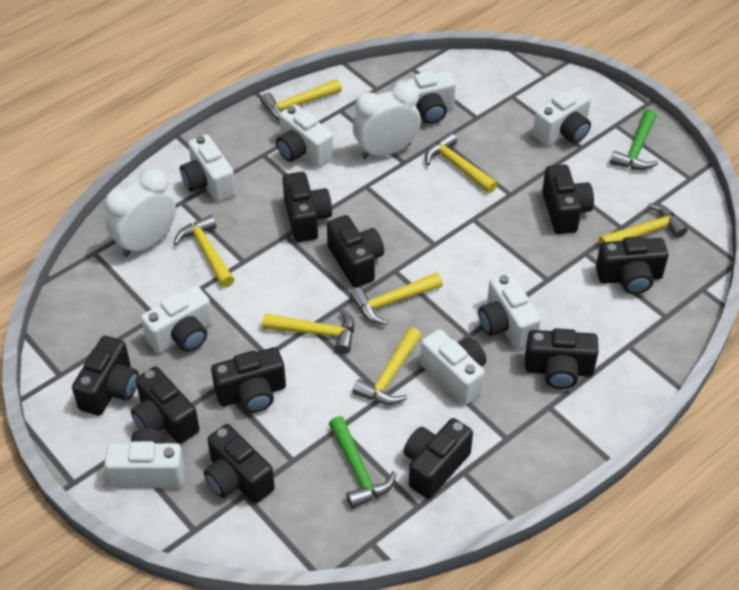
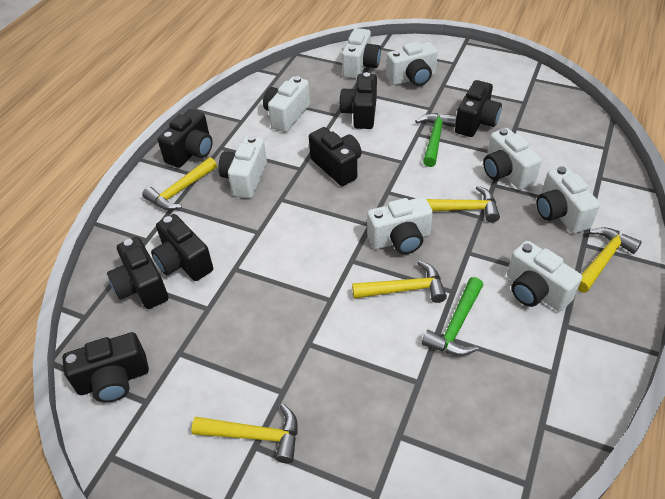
black camera: 10 -> 7
white clock: 2 -> 0
yellow hammer: 7 -> 5

